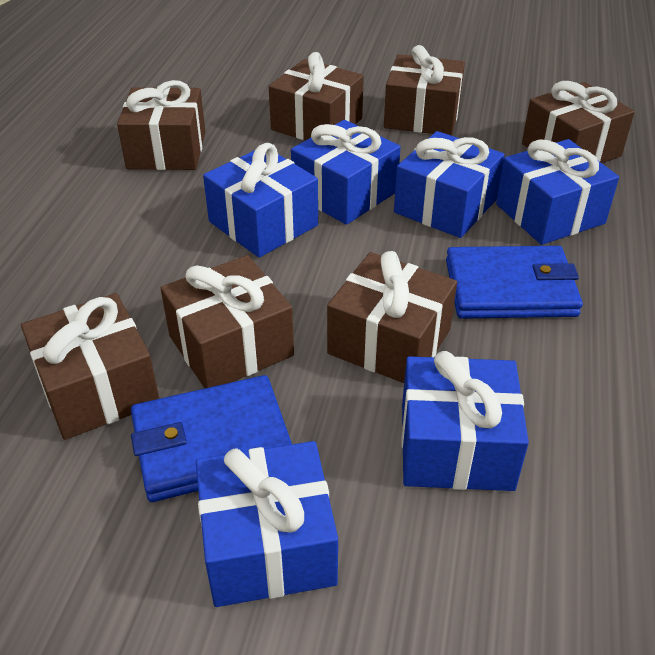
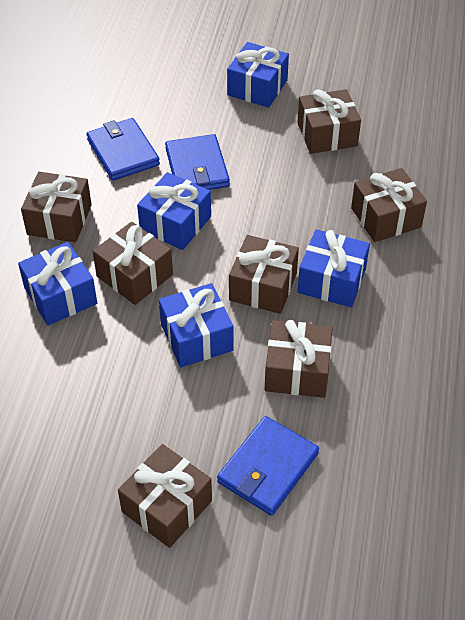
blue gift: 6 -> 5
blue wallet: 2 -> 3

